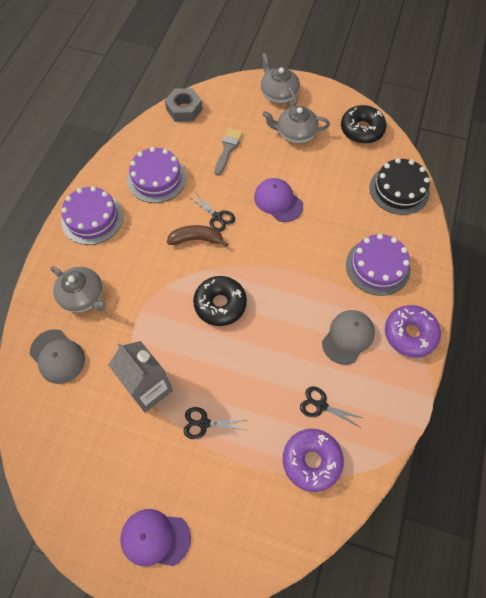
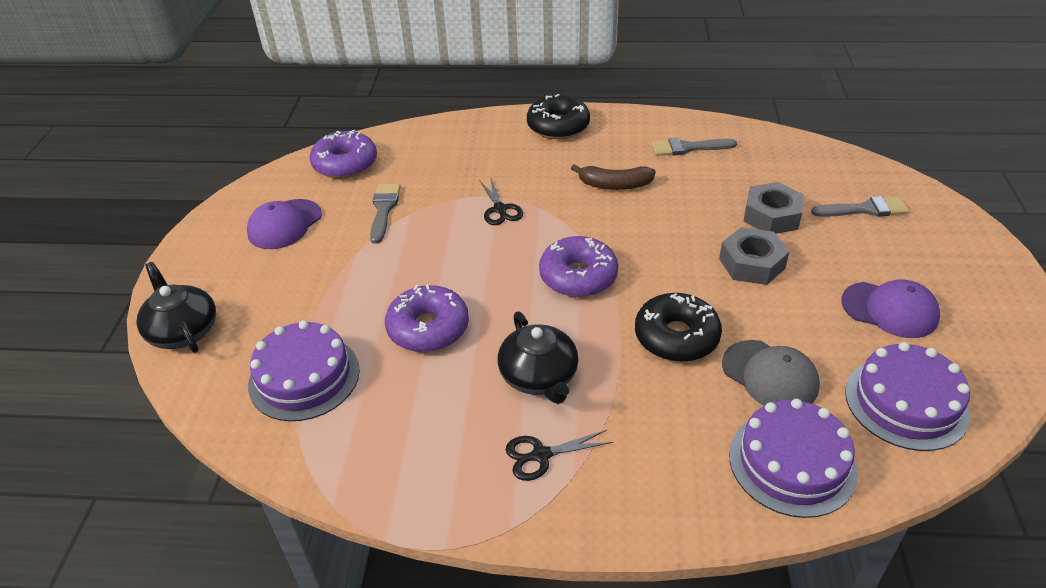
black cake: 1 -> 0
black scissors: 3 -> 2
black teapot: 0 -> 2
grey brush: 1 -> 3
grey cap: 2 -> 1
grey carton: 1 -> 0
grey nut: 1 -> 2
grey teapot: 3 -> 0
purple donut: 2 -> 3

